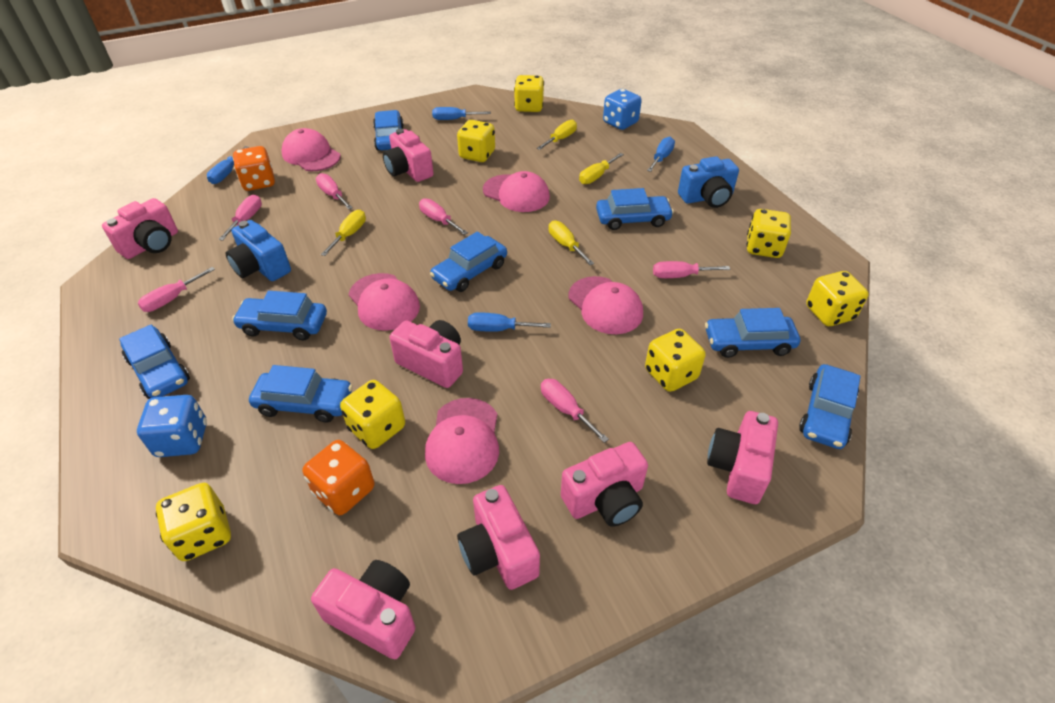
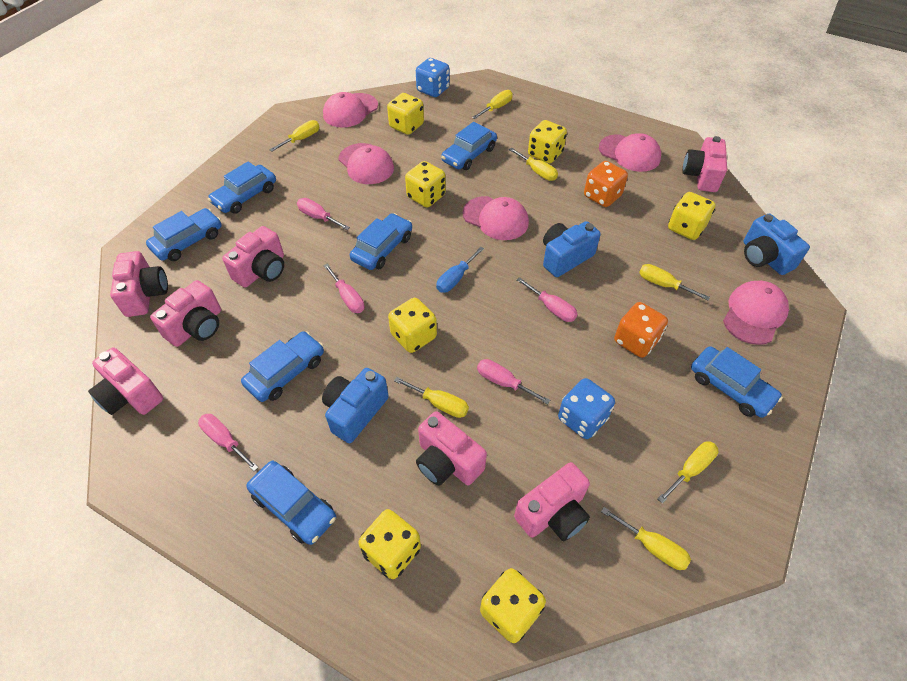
blue camera: 2 -> 3
blue car: 8 -> 7
blue screwdriver: 4 -> 1
pink screwdriver: 6 -> 5
yellow screwdriver: 4 -> 7

